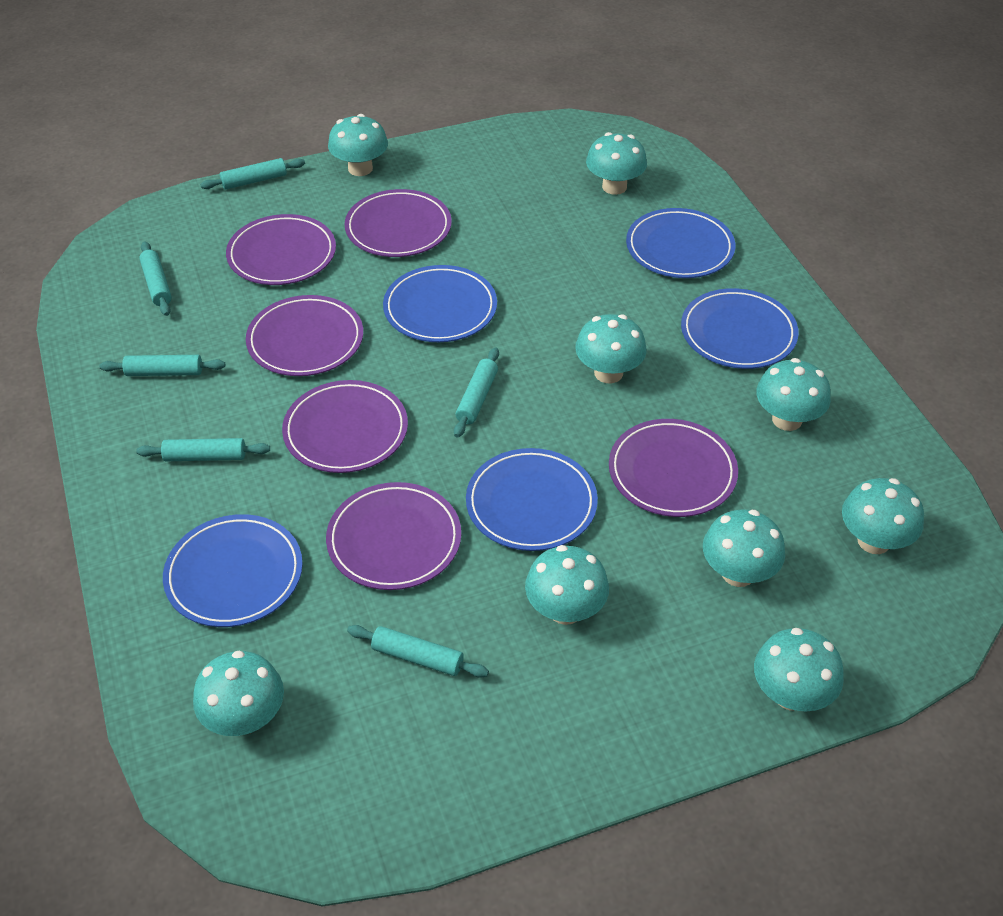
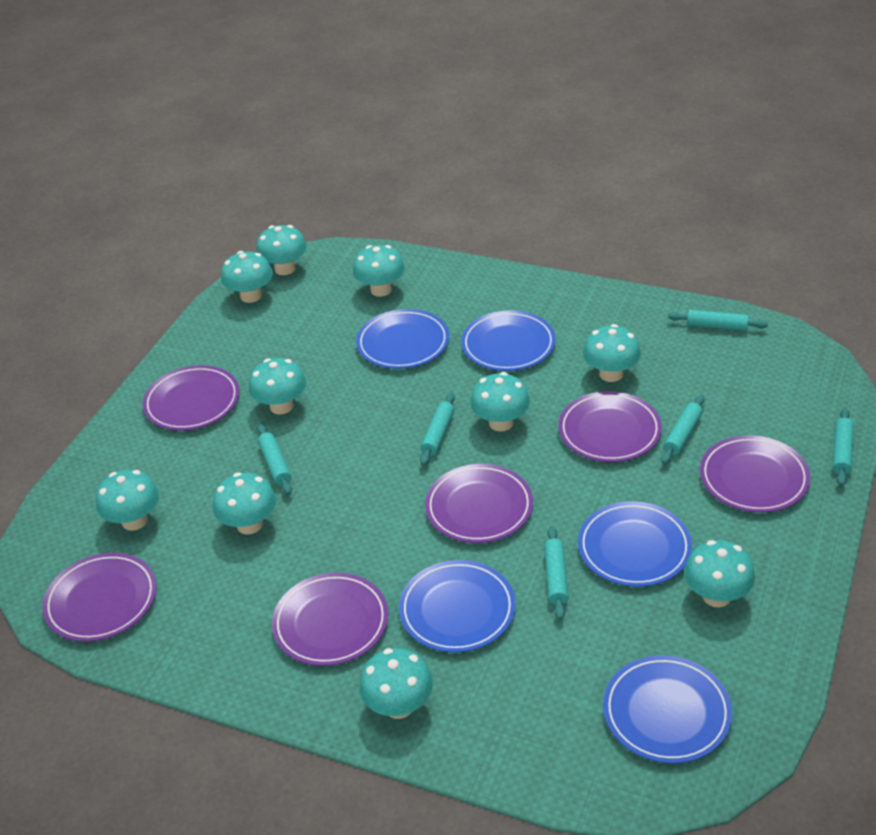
turquoise mushroom: 9 -> 10

